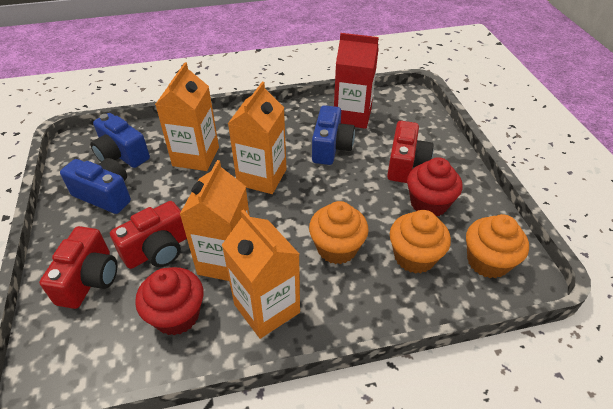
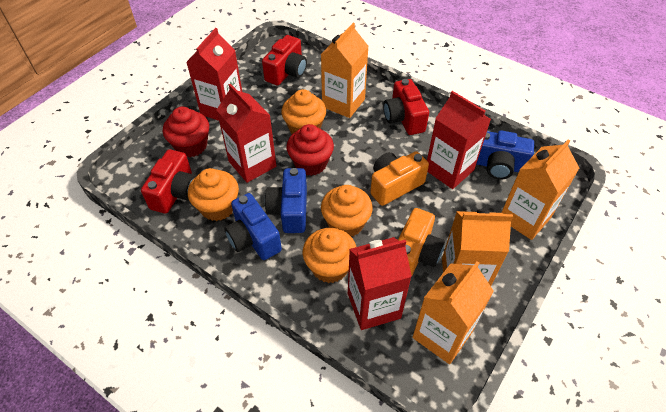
orange camera: 0 -> 2
orange cupcake: 3 -> 4
red carton: 1 -> 4

